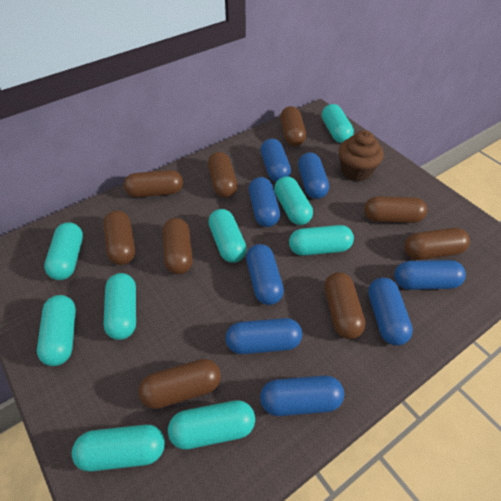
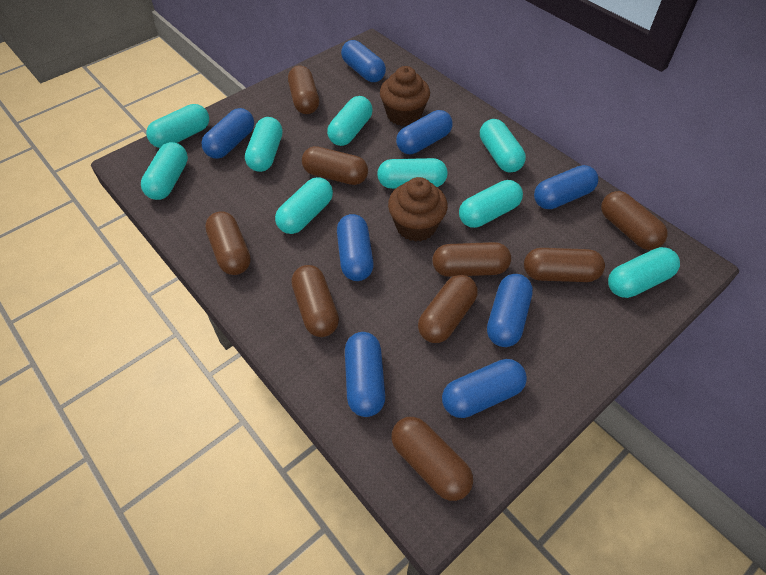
brown cupcake: 1 -> 2

